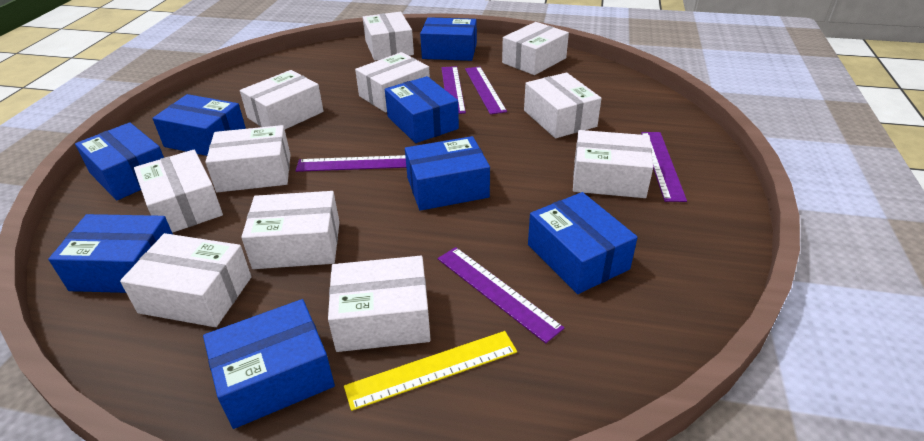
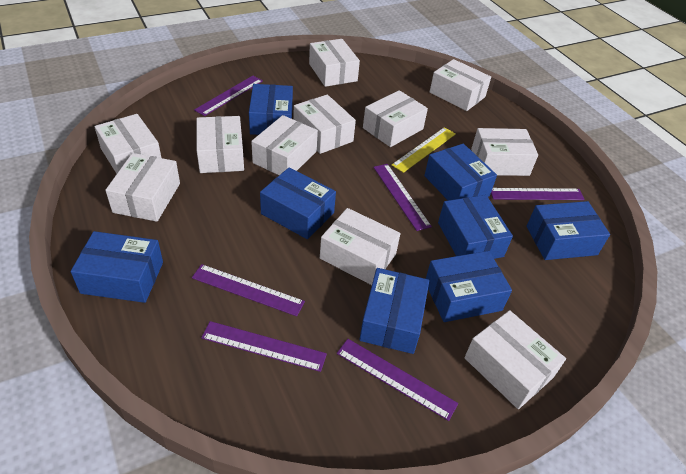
purple ruler: 5 -> 6

